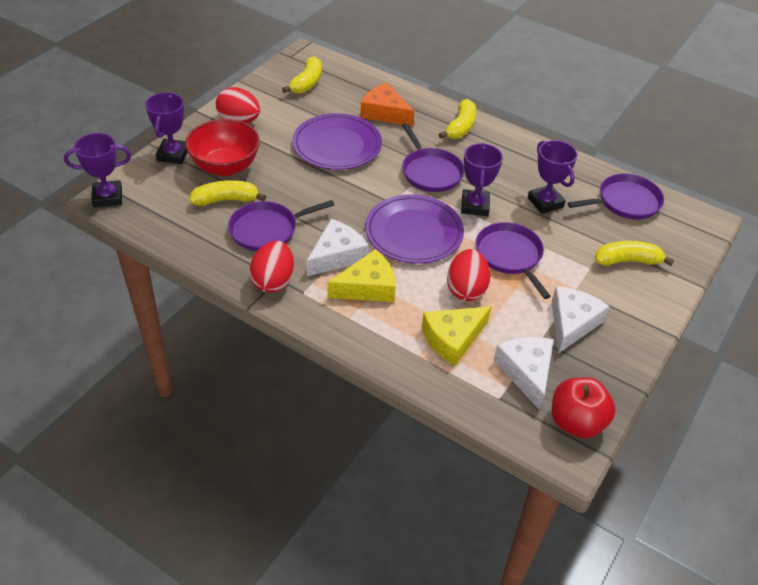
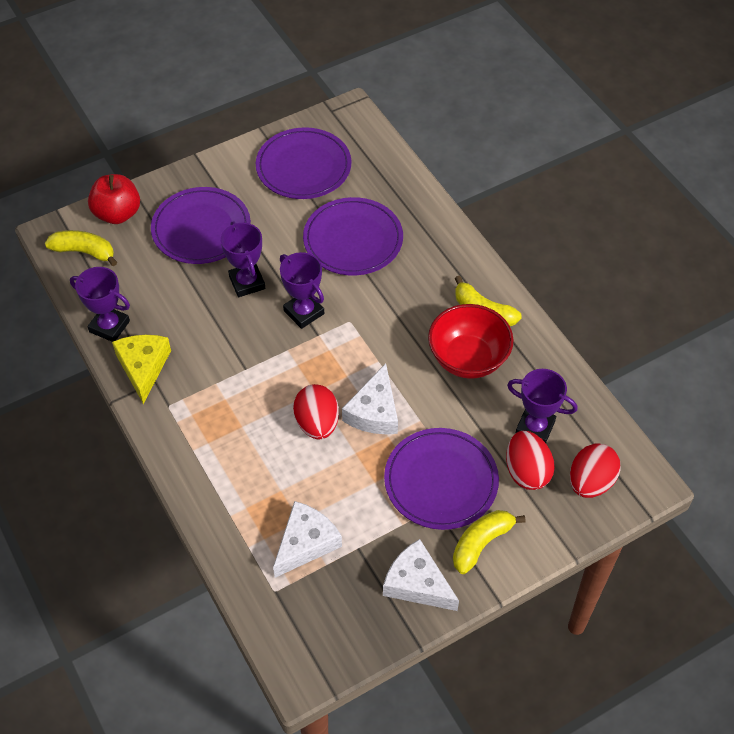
orange cheese: 1 -> 0
purple pan: 4 -> 0
purple plate: 2 -> 4
yellow banana: 4 -> 3
yellow cheese: 2 -> 1

